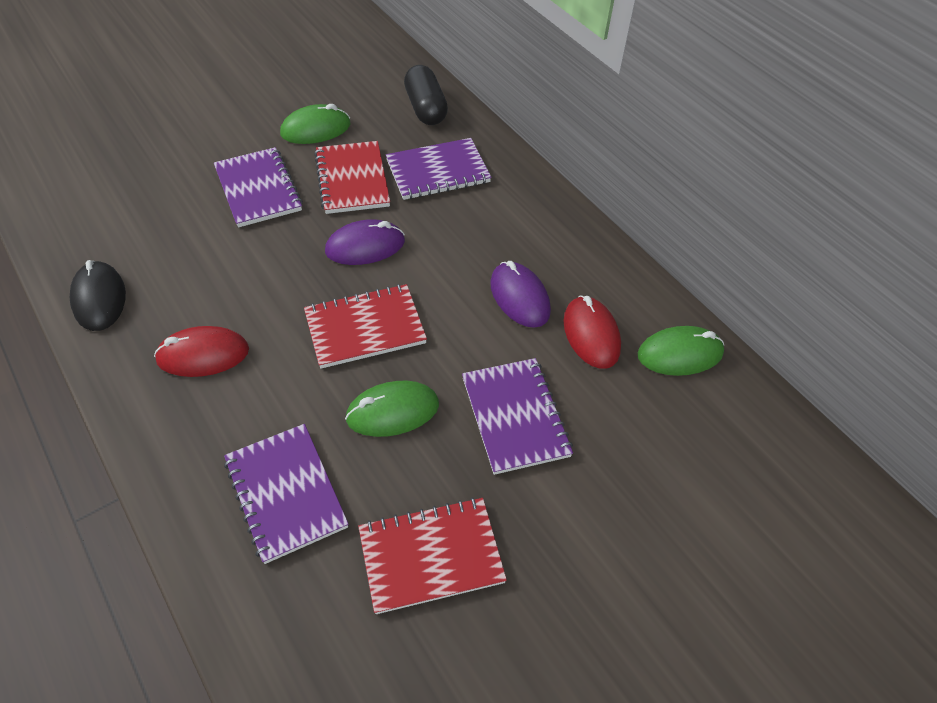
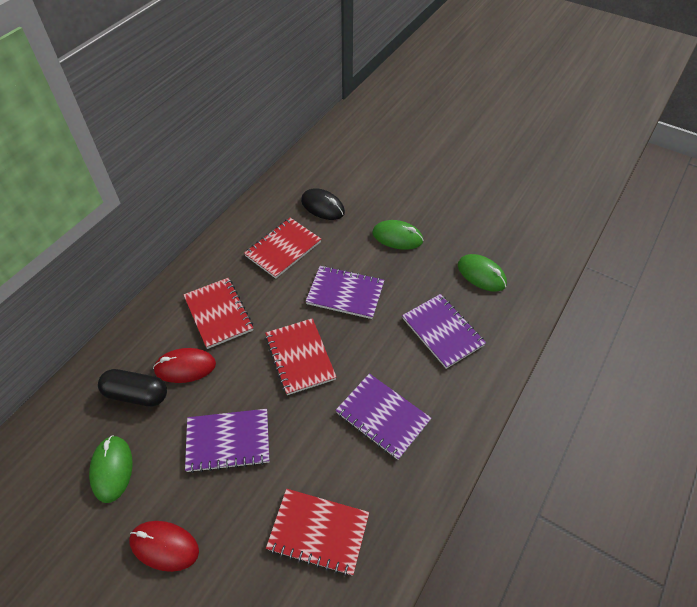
purple mouse: 2 -> 0
red notebook: 3 -> 4

